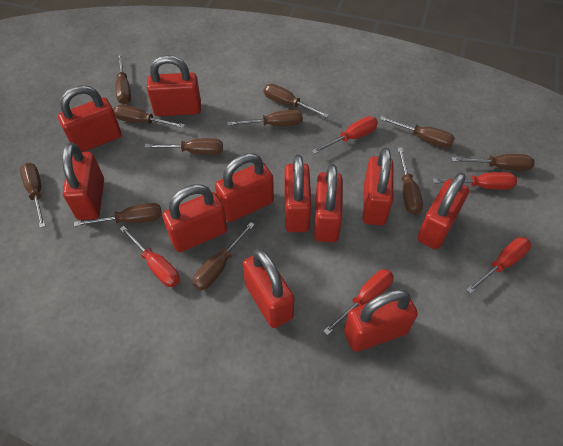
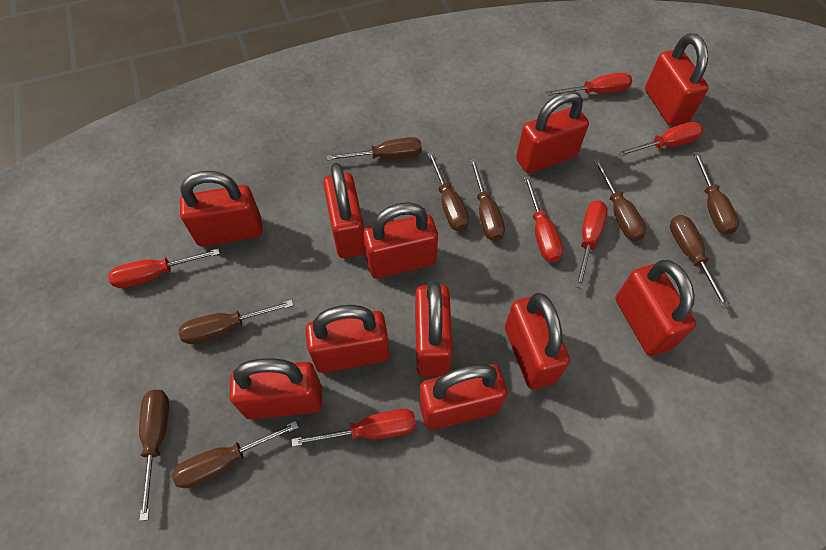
brown screwdriver: 11 -> 9
red screwdriver: 5 -> 6

